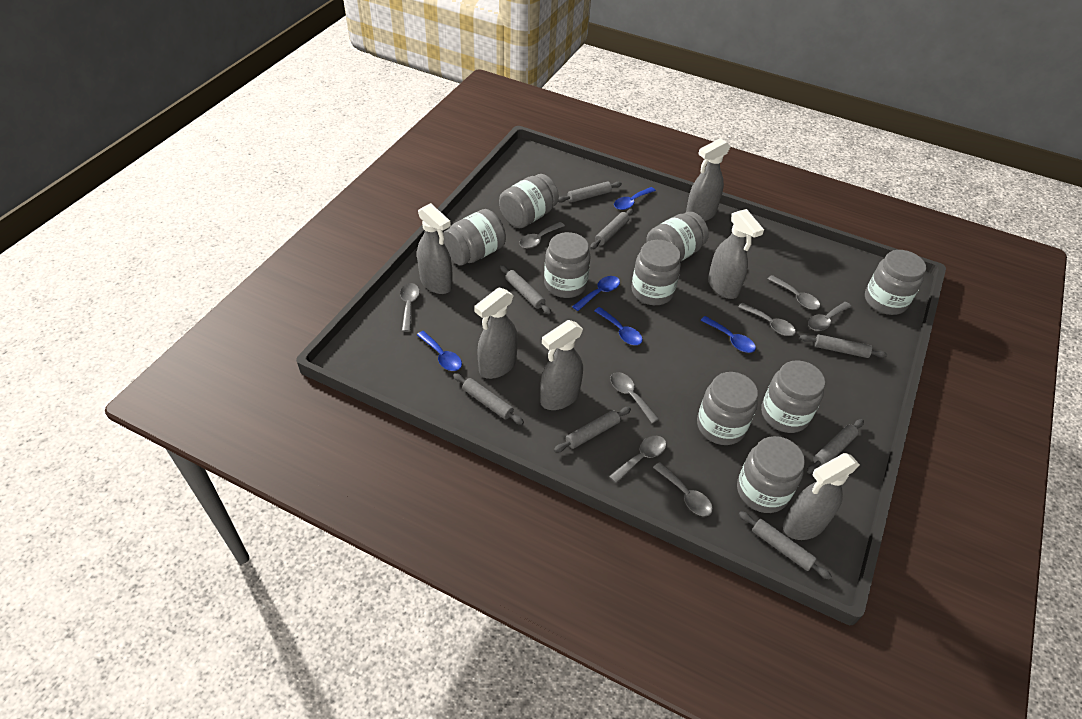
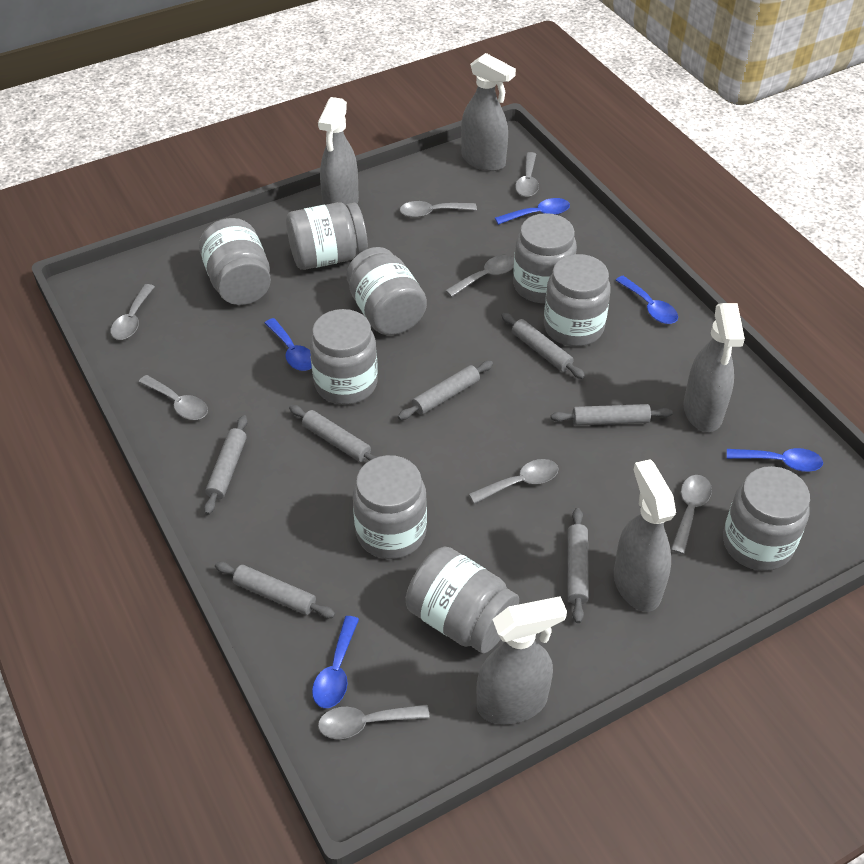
grey rolling pin: 8 -> 7
grey spray bottle: 6 -> 5

